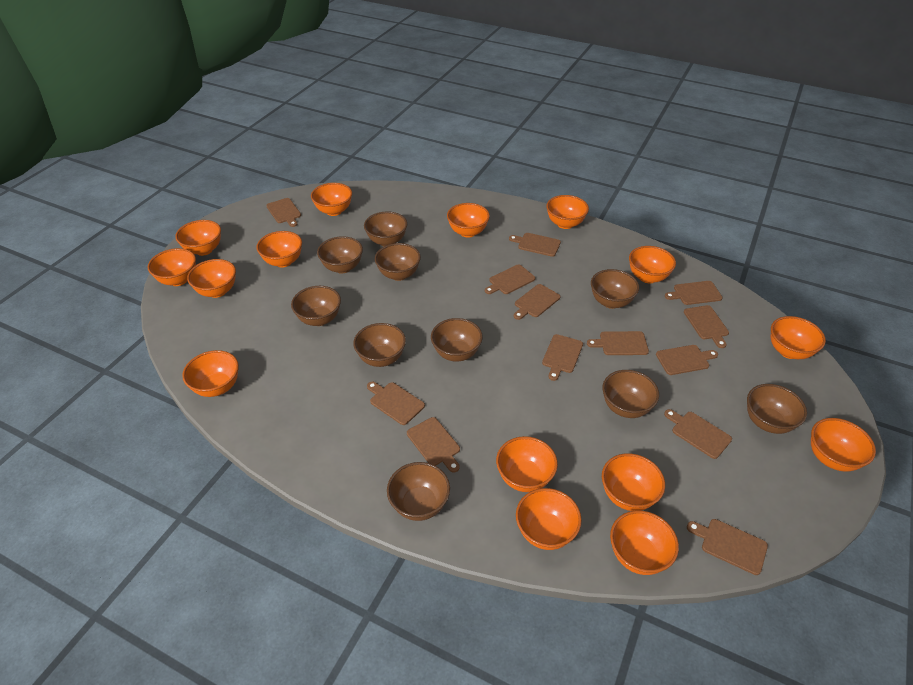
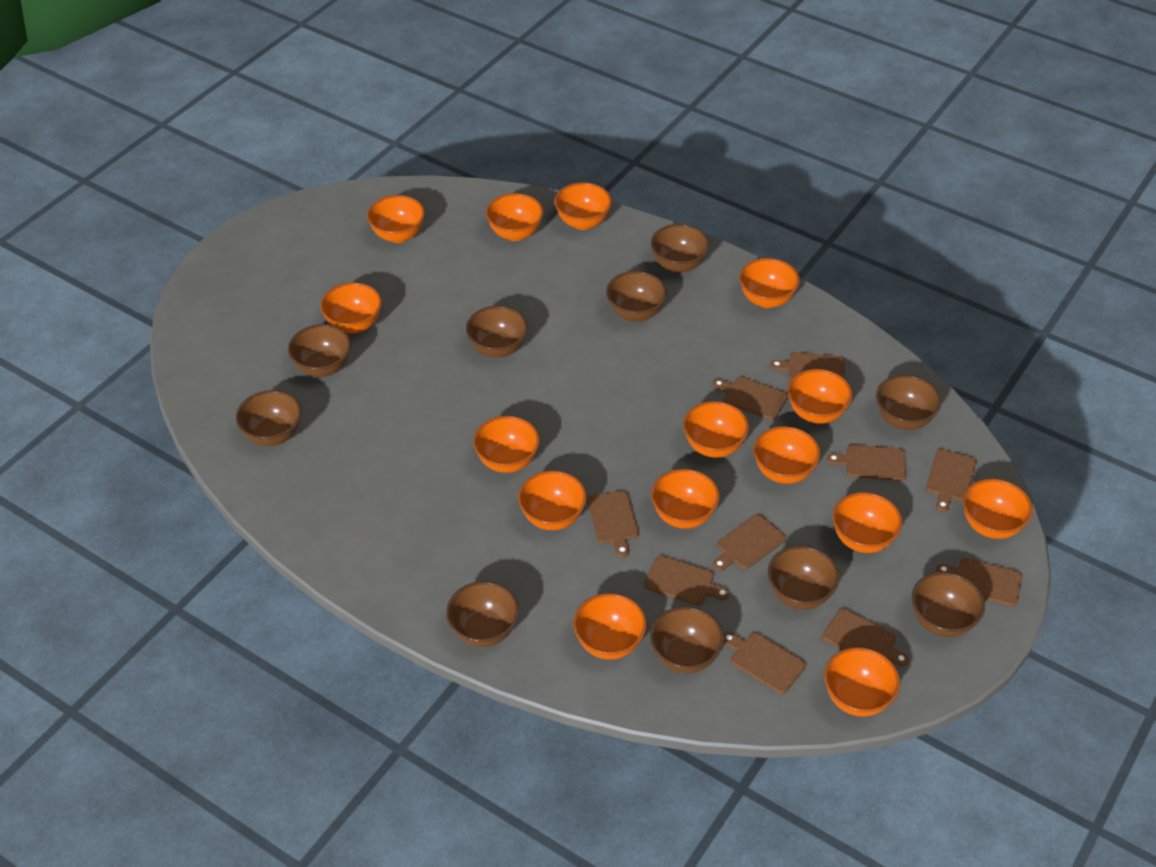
brown cutting board: 13 -> 10

